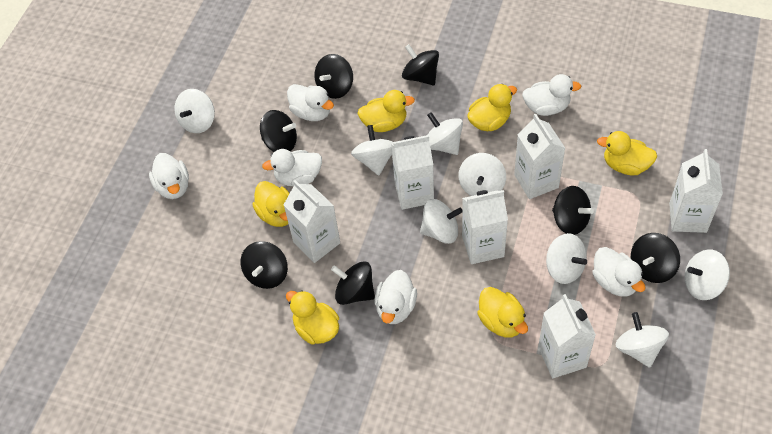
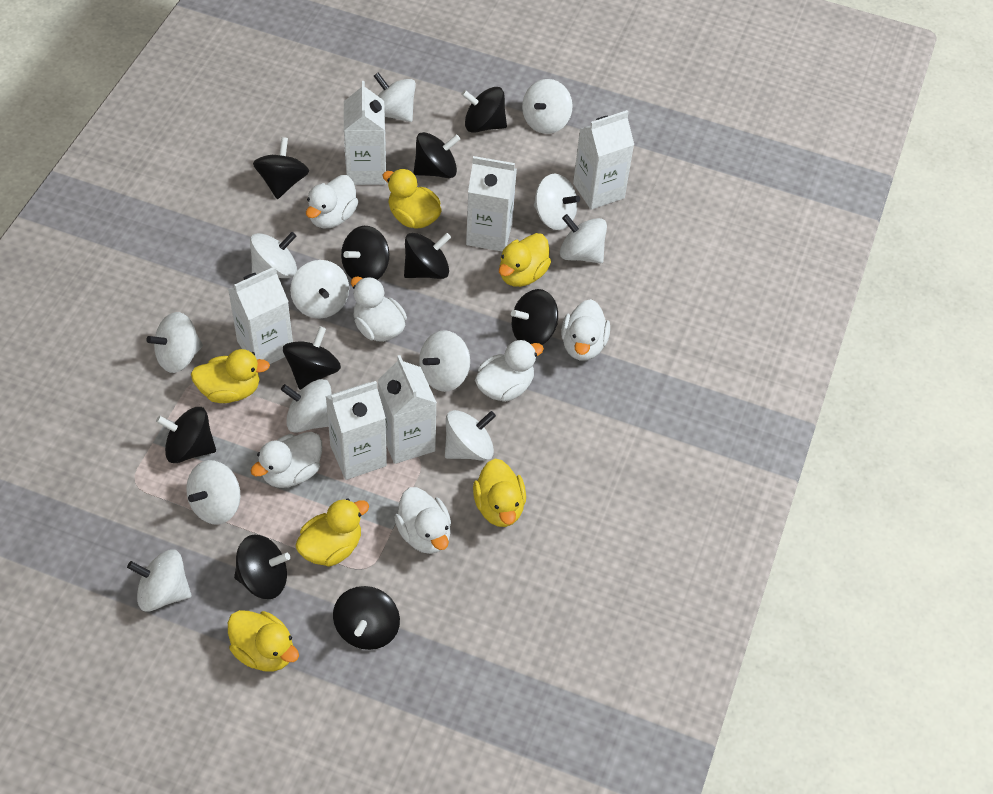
black spinning top: 7 -> 10
white spinning top: 8 -> 12

